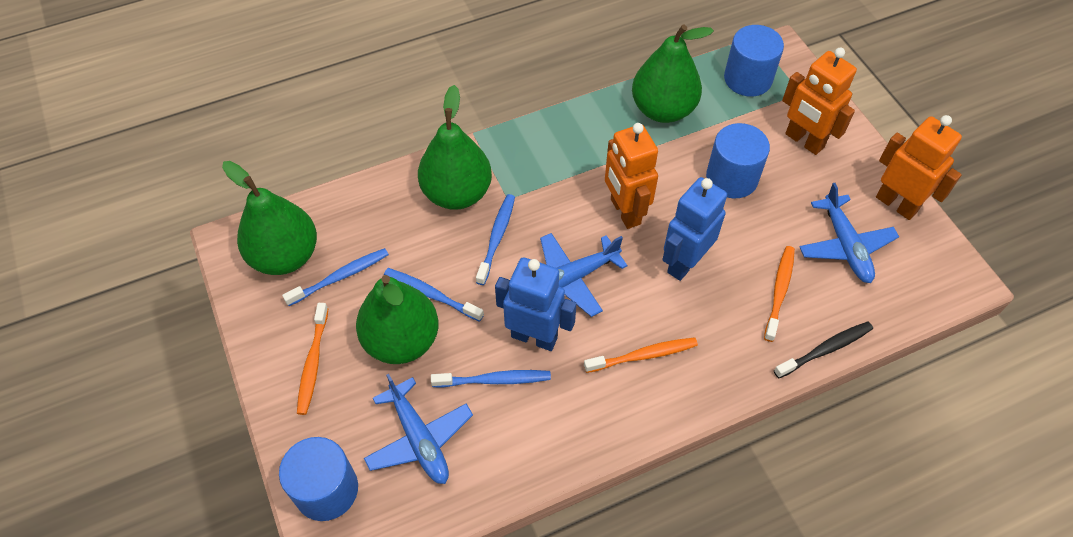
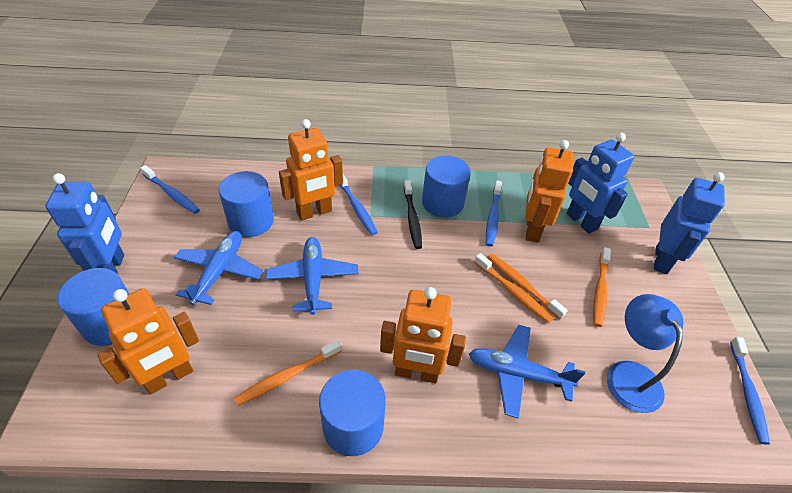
blue cylinder: 3 -> 4
blue lamp: 0 -> 1
blue robot: 2 -> 3
green pear: 4 -> 0
orange robot: 3 -> 4
orange toothbrush: 3 -> 4

